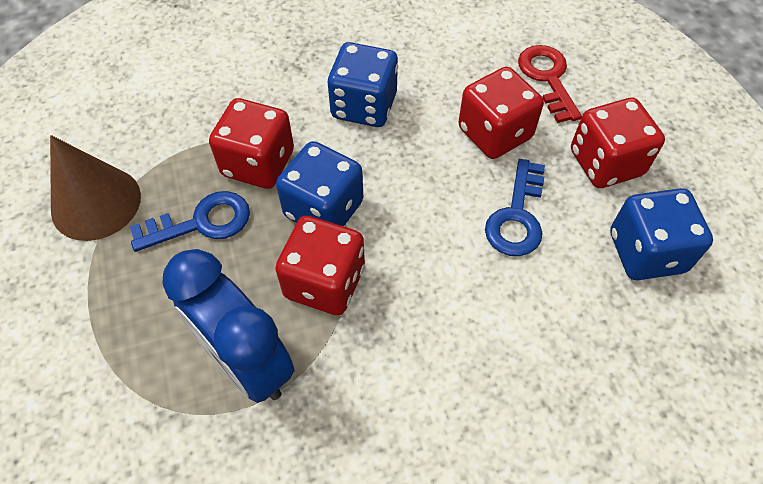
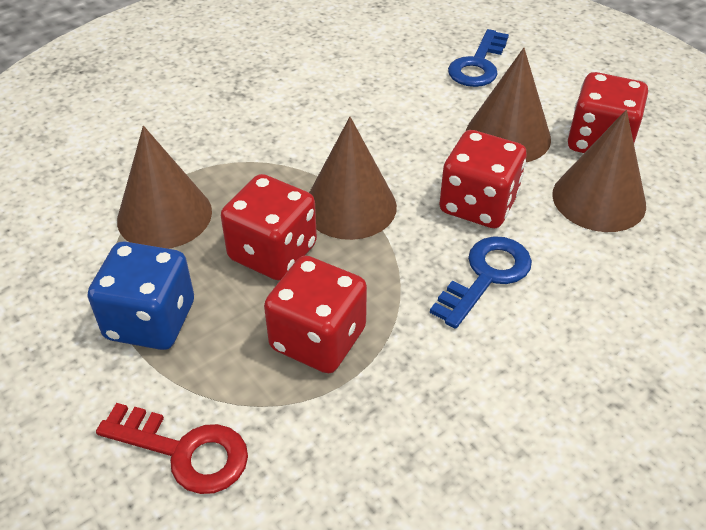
blue clock: 1 -> 0
blue dice: 3 -> 1
brown cone: 1 -> 4

